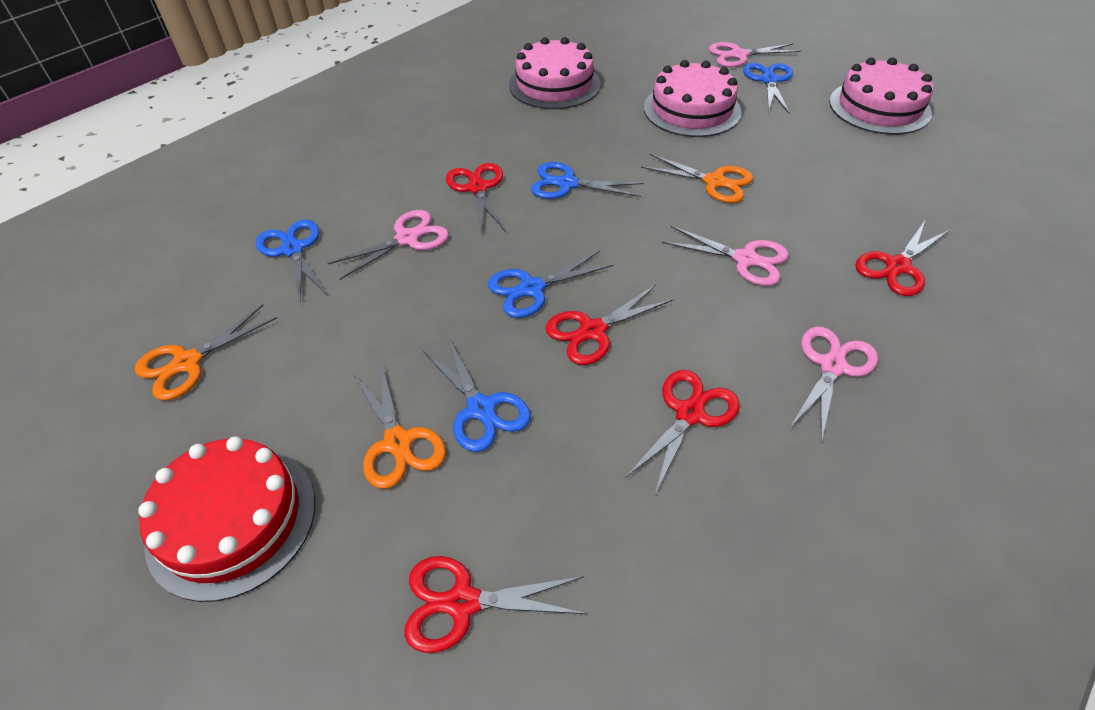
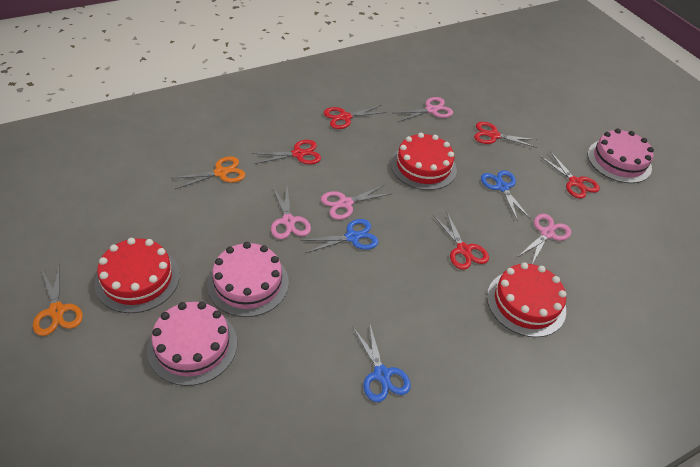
blue scissors: 5 -> 3
orange scissors: 3 -> 2
red cake: 1 -> 3

